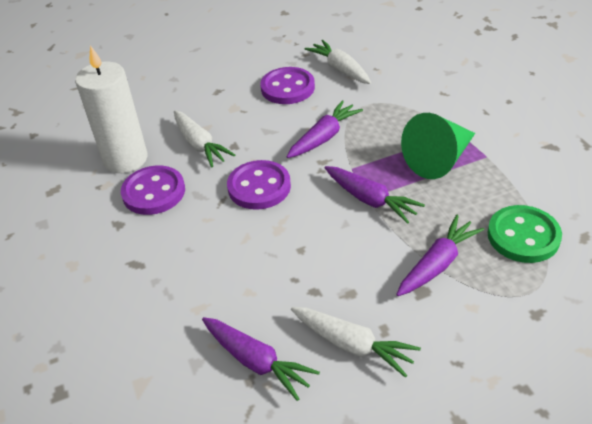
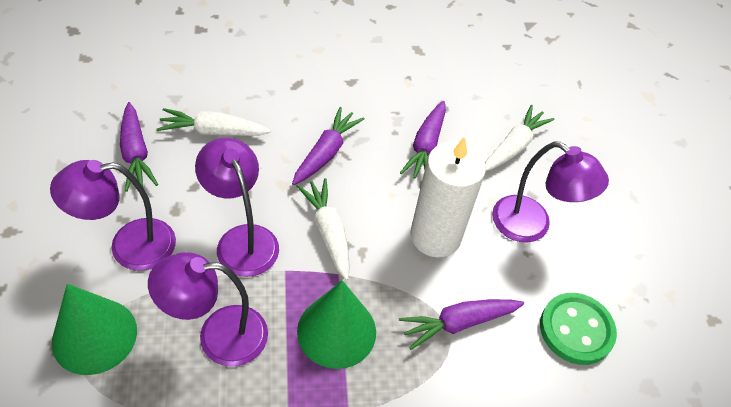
green cone: 1 -> 2
purple button: 3 -> 0
purple lamp: 0 -> 4

